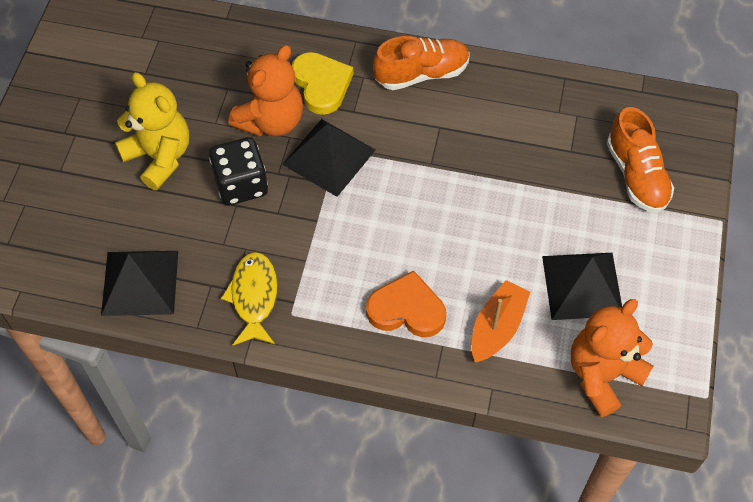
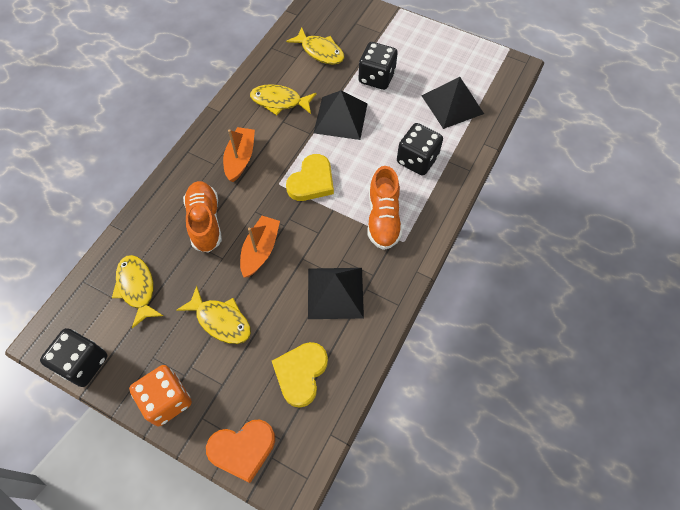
black dice: 1 -> 3
orange boat: 1 -> 2
orange dice: 0 -> 1
orange teddy bear: 2 -> 0
yellow fish: 1 -> 4
yellow heart: 1 -> 2
yellow teddy bear: 1 -> 0

